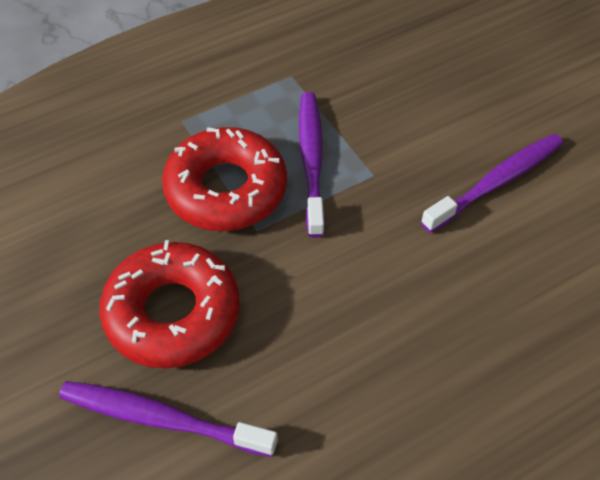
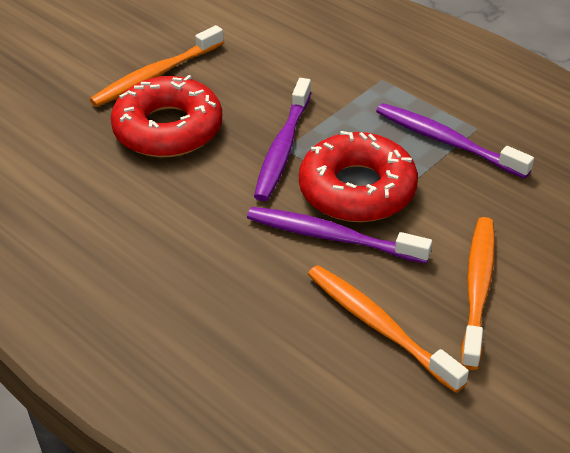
orange toothbrush: 0 -> 3

